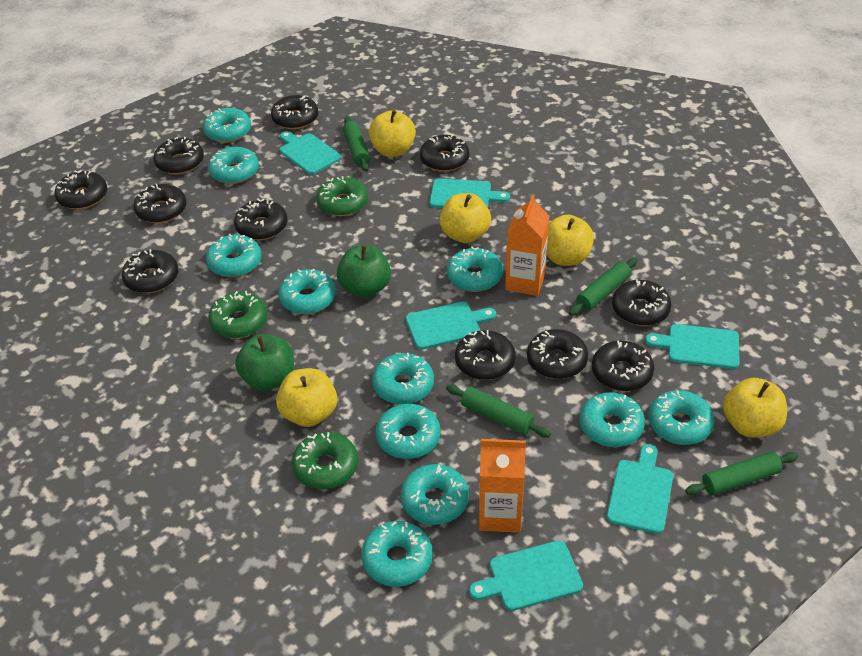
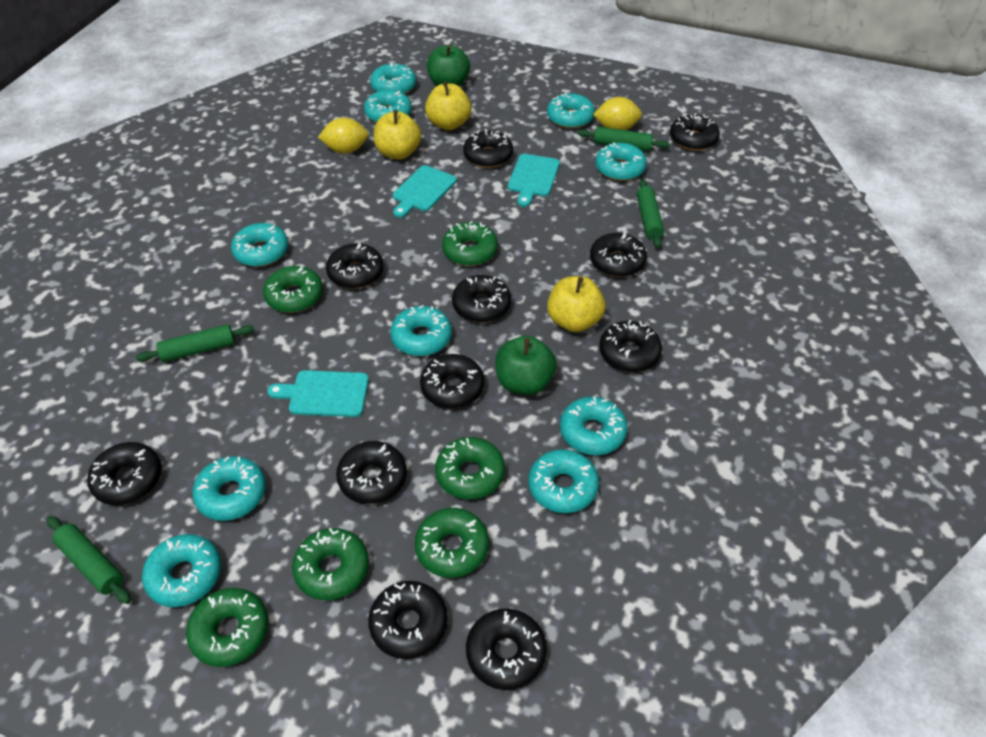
green donut: 3 -> 6
orange carton: 2 -> 0
turquoise cutting board: 6 -> 3
turquoise donut: 11 -> 10
yellow apple: 5 -> 3
yellow lemon: 0 -> 2

